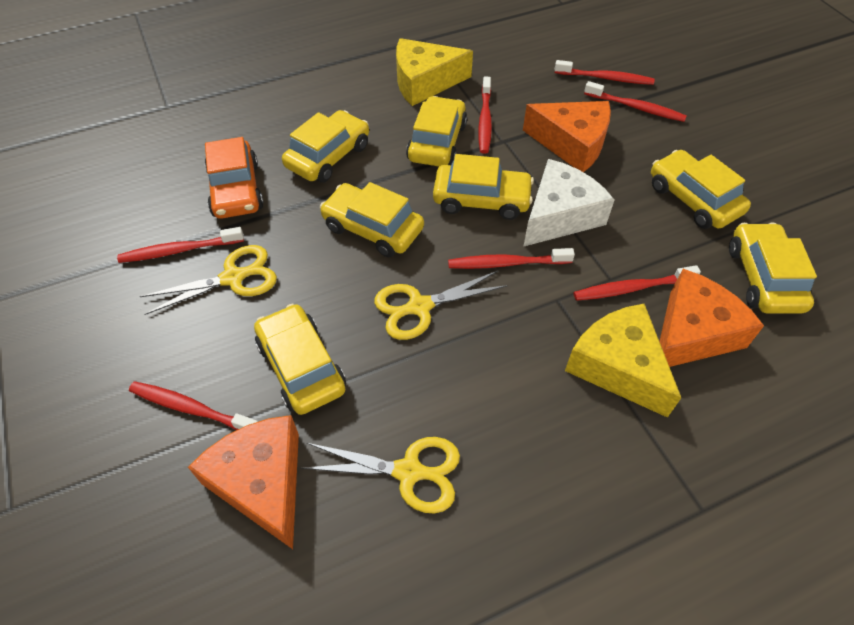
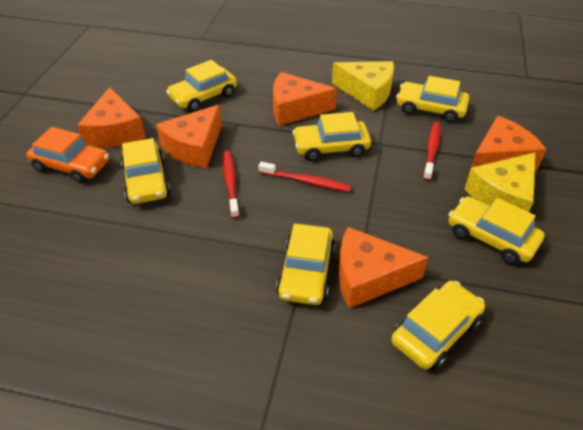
orange cheese: 3 -> 5
red toothbrush: 7 -> 3
white cheese: 1 -> 0
yellow scissors: 3 -> 0

